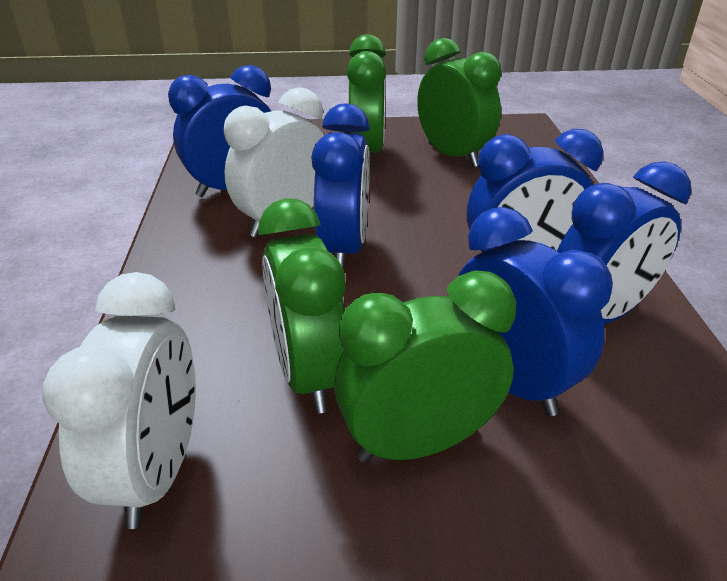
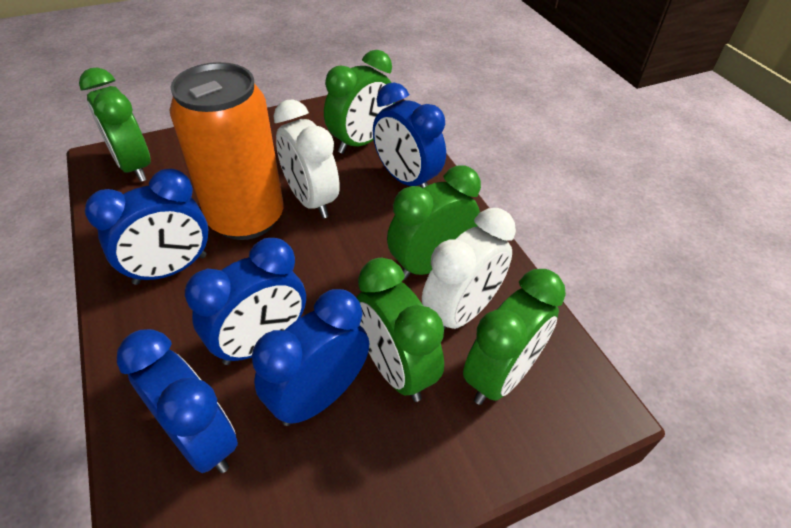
green clock: 4 -> 5
orange can: 0 -> 1

